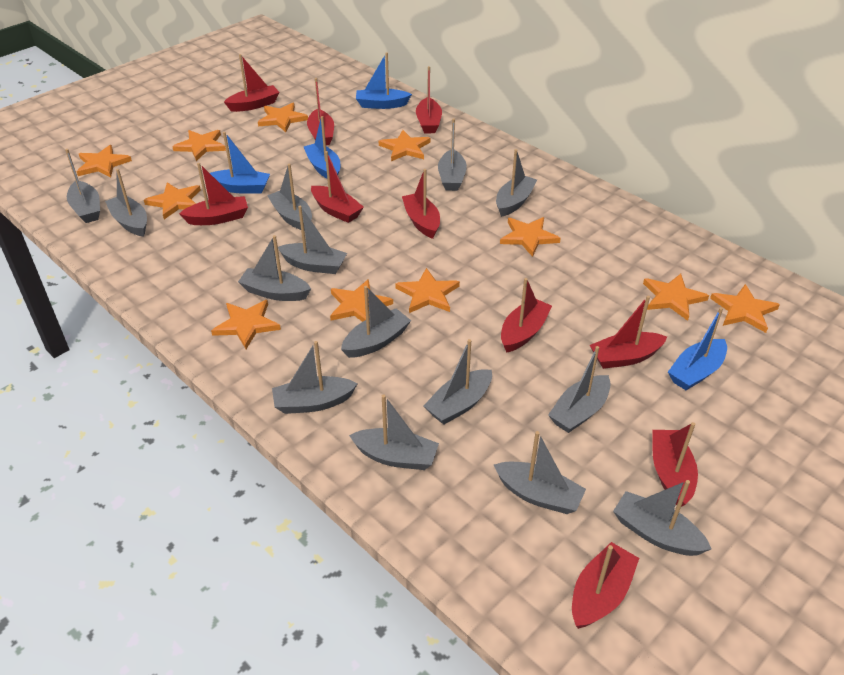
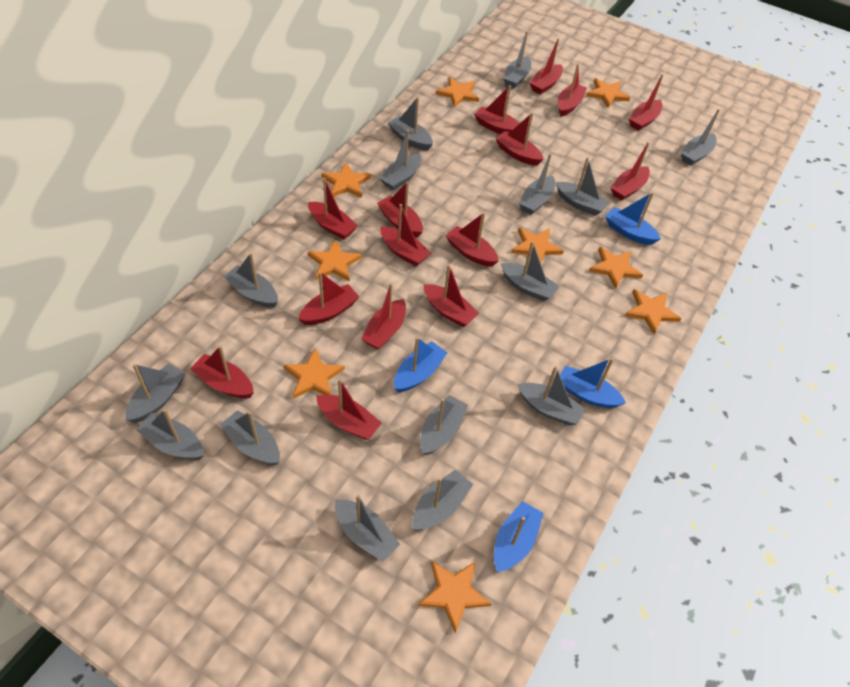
grey boat: 14 -> 15
orange star: 11 -> 9
red boat: 10 -> 15

